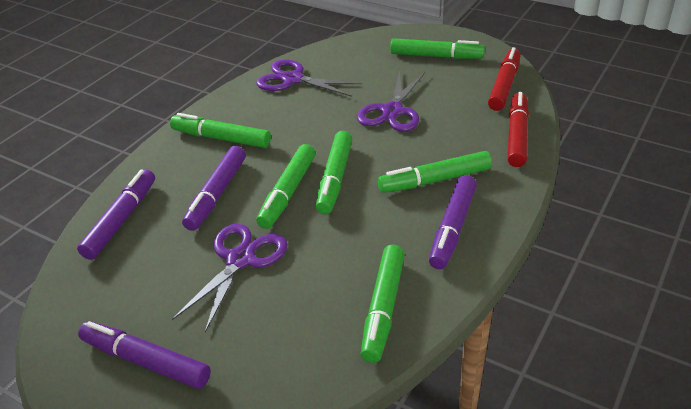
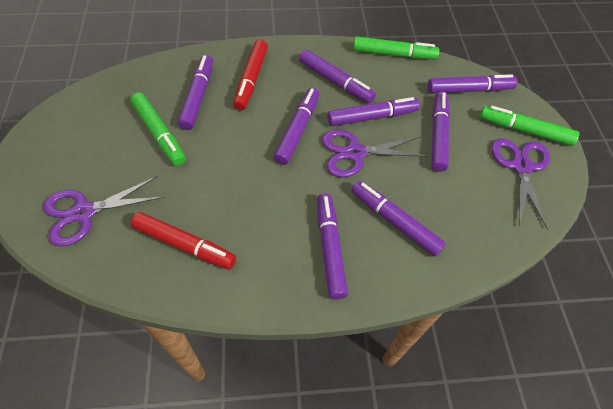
green marker: 6 -> 3
purple marker: 4 -> 8

